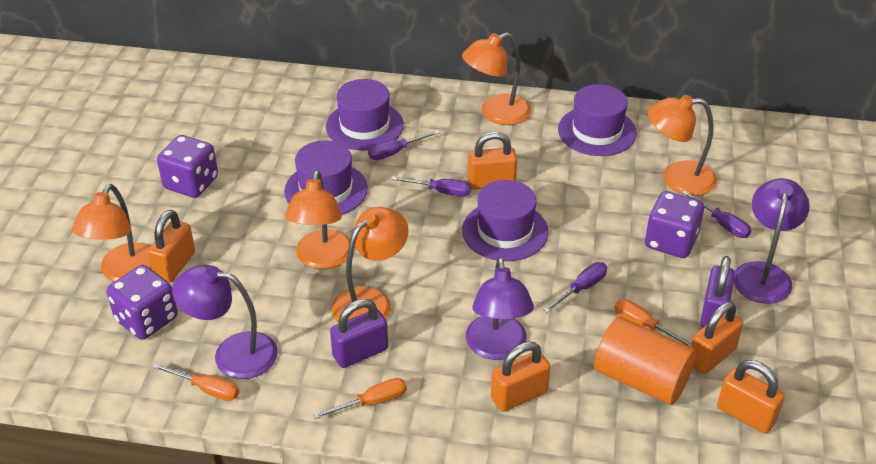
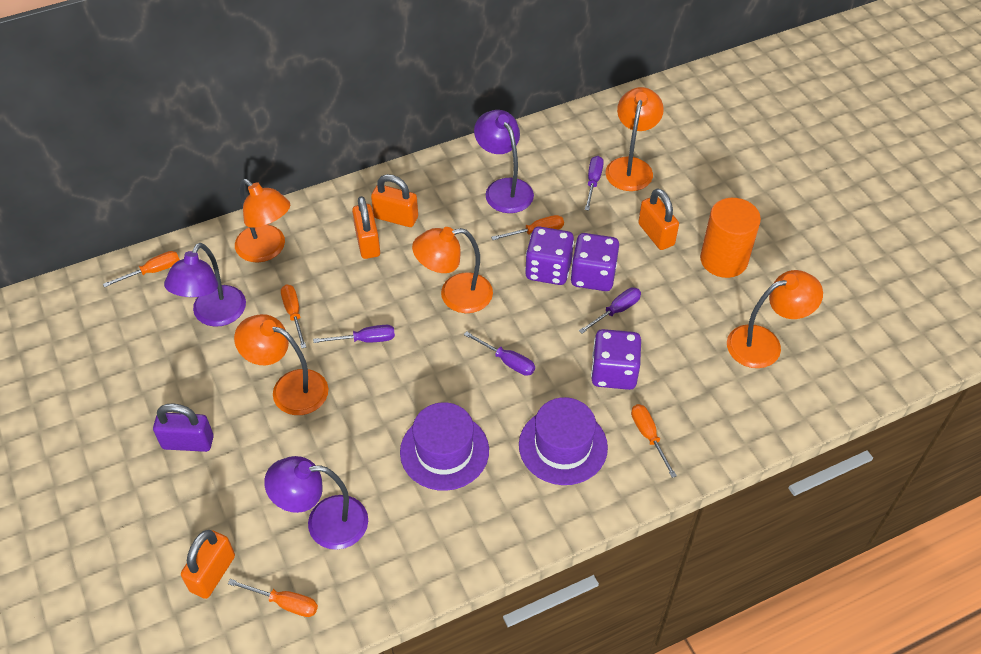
orange padlock: 5 -> 4
orange screwdriver: 3 -> 5
purple hat: 4 -> 2
purple padlock: 2 -> 1

